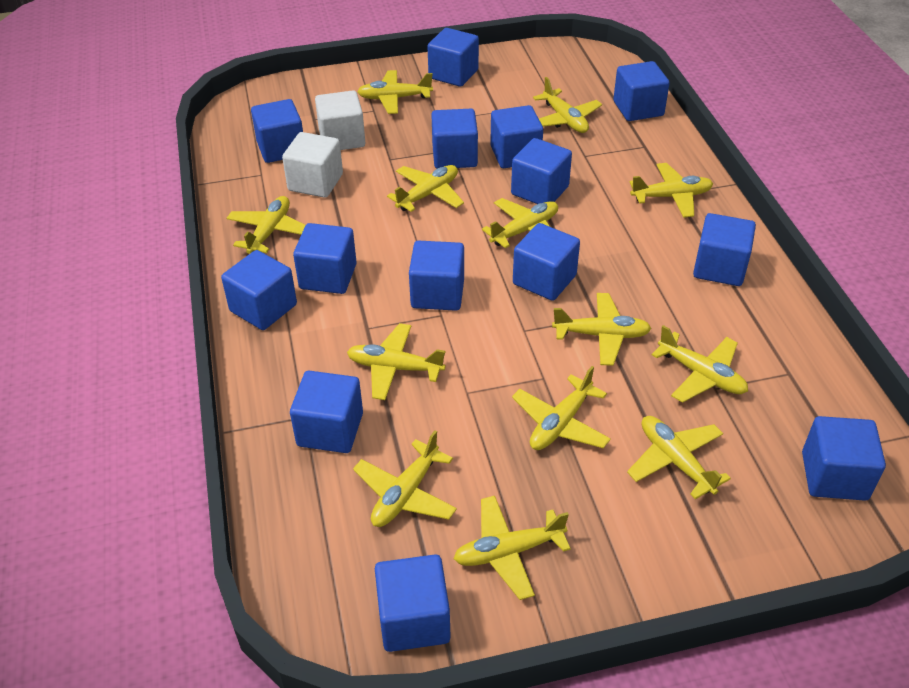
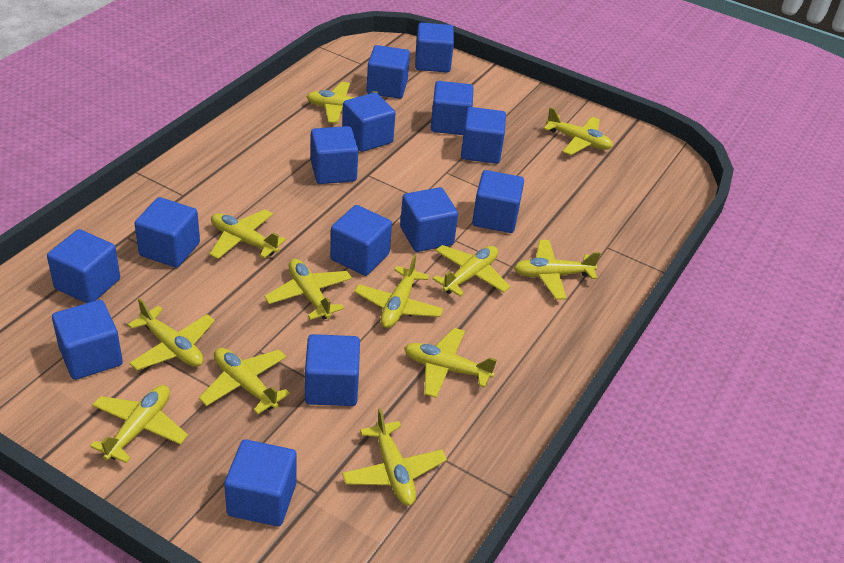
white cube: 2 -> 0
yellow plane: 13 -> 12

